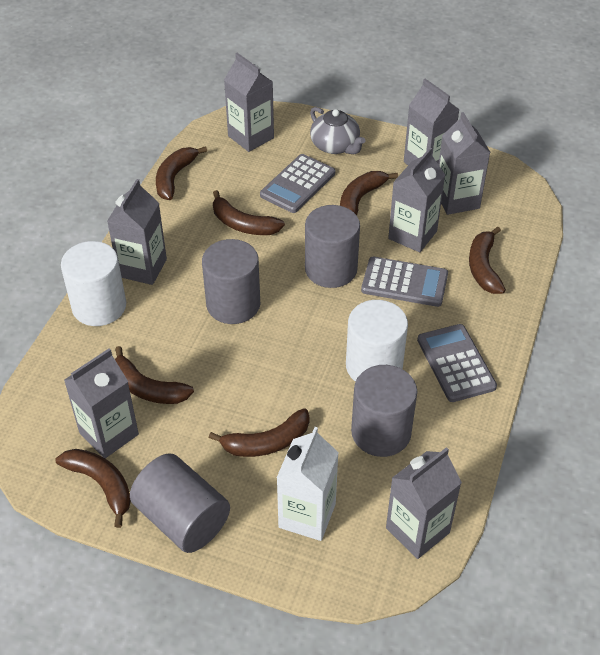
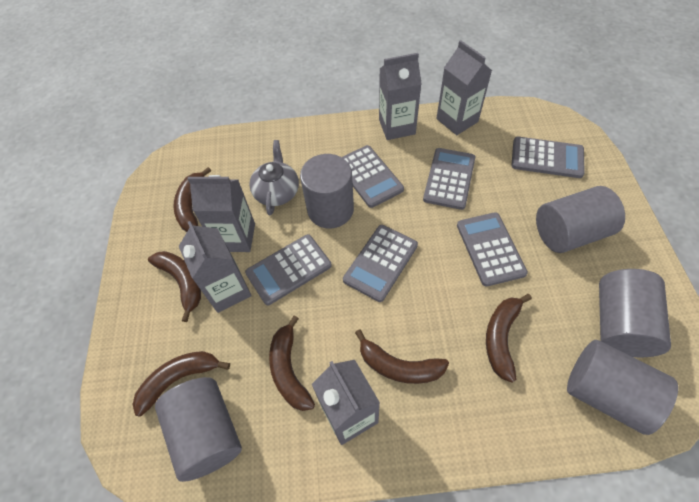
brown banana: 7 -> 6
grey calculator: 3 -> 6
grey carton: 7 -> 5
grey cylinder: 4 -> 5
white carton: 1 -> 0
white cylinder: 2 -> 0

